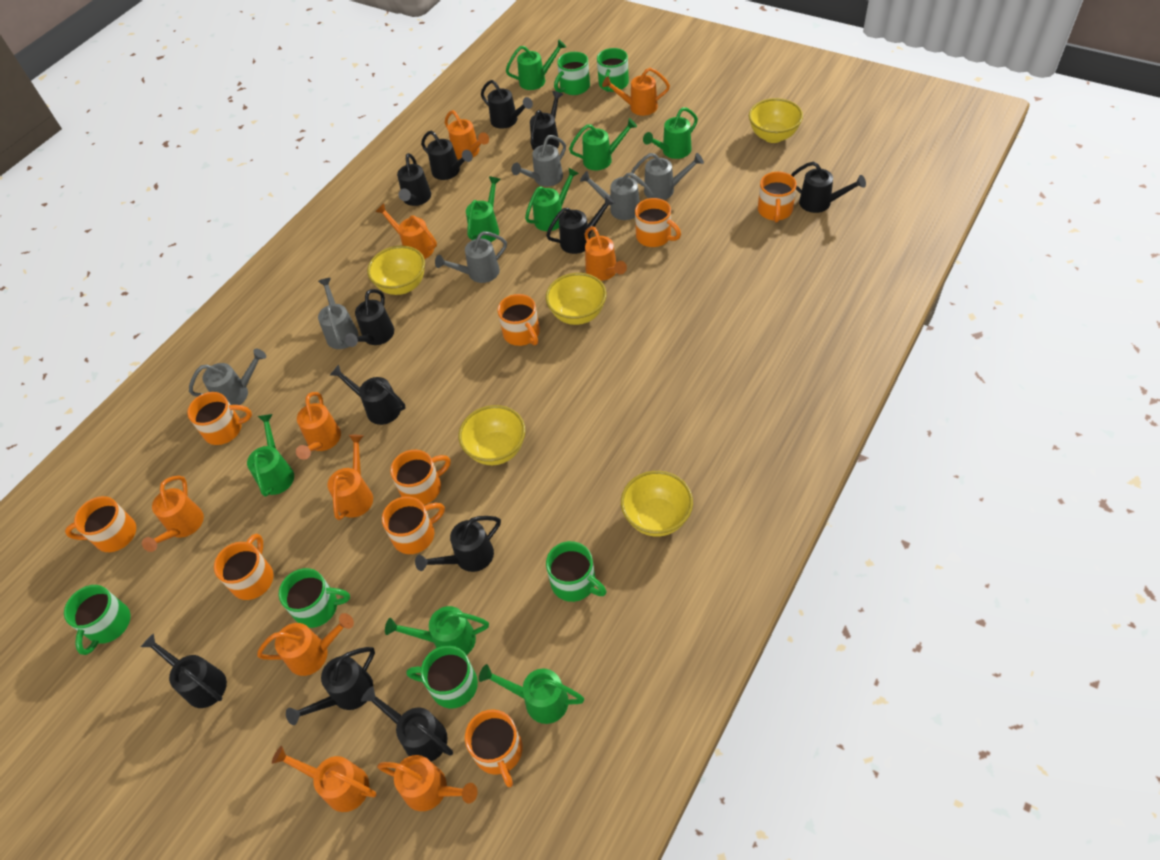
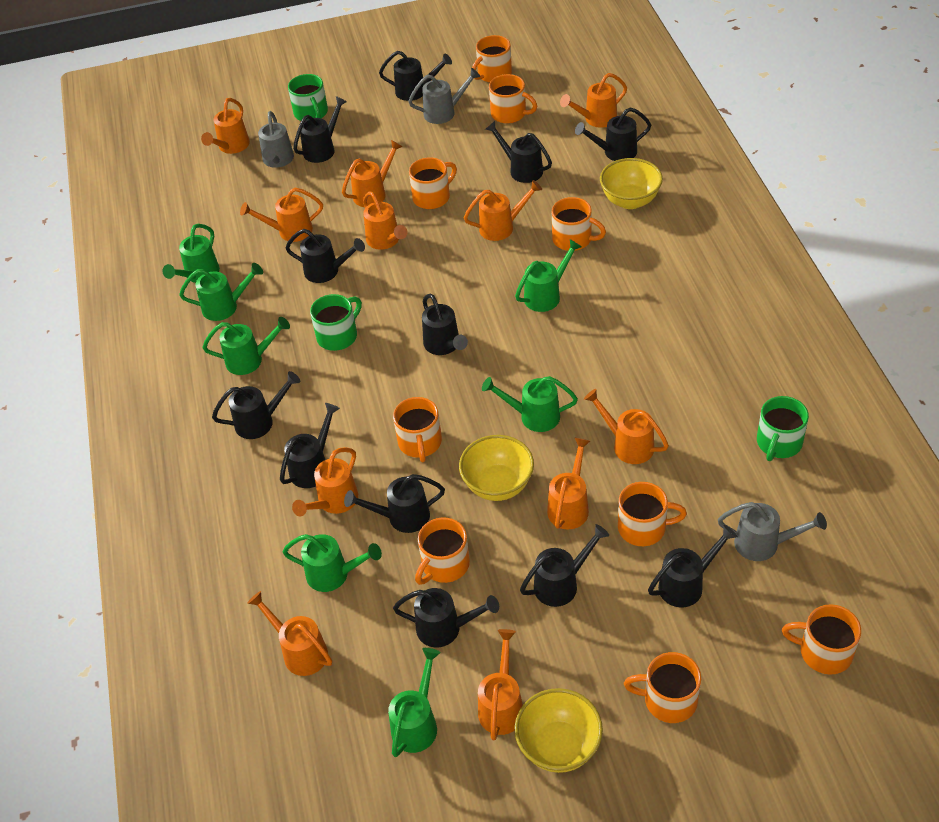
green mug: 6 -> 3
green watering can: 8 -> 7
grey watering can: 6 -> 3
orange watering can: 10 -> 11
yellow bowl: 5 -> 3

